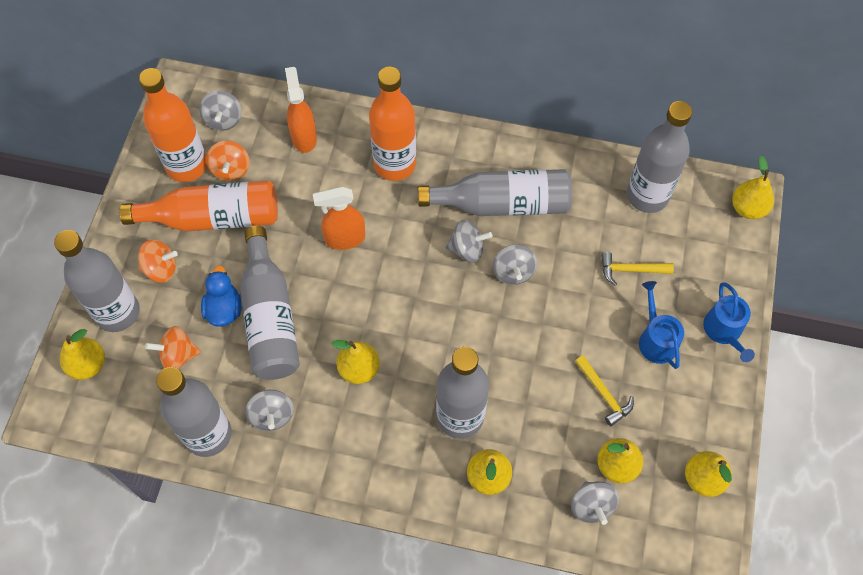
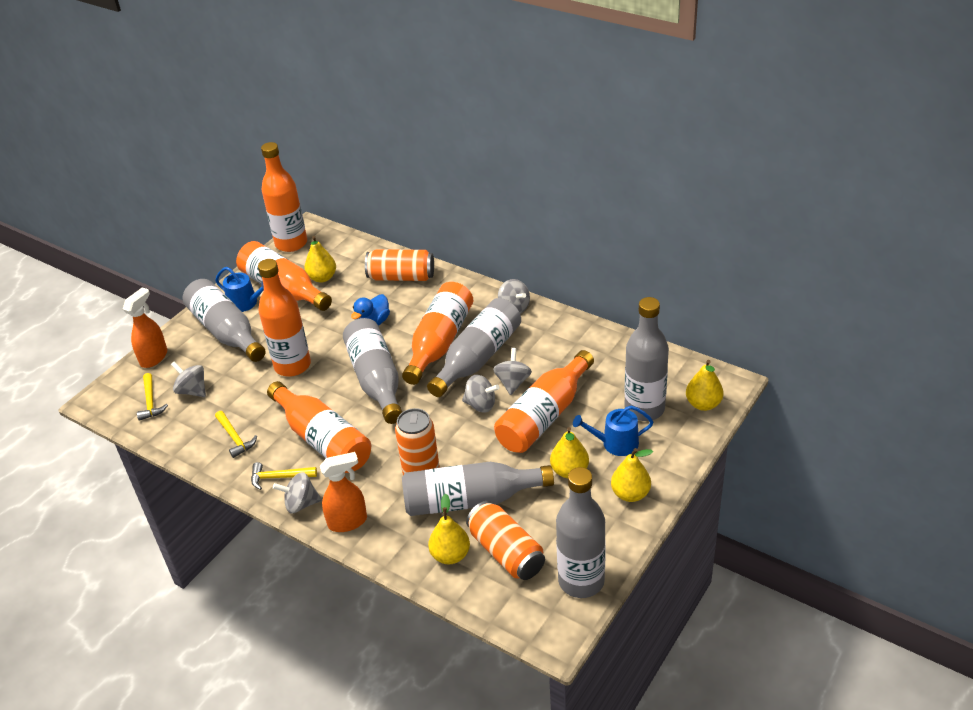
orange bottle: 3 -> 6
orange can: 0 -> 3
orange spinning top: 3 -> 0
yellow hammer: 2 -> 3
yellow pear: 6 -> 5

